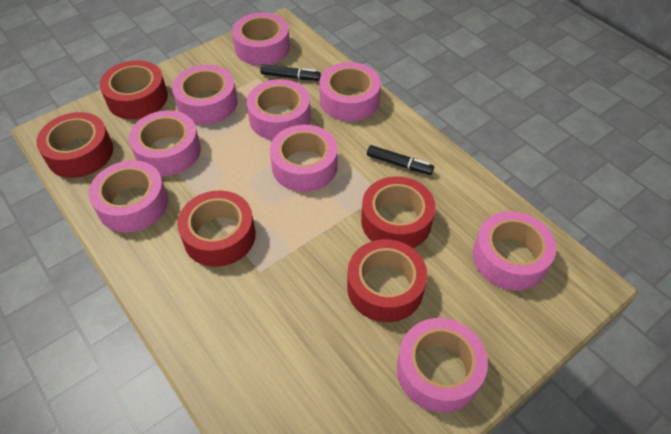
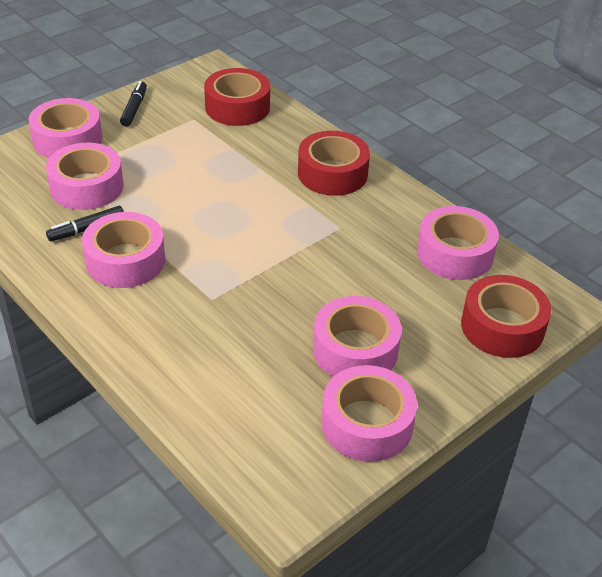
pink tape: 9 -> 6
red tape: 5 -> 3

